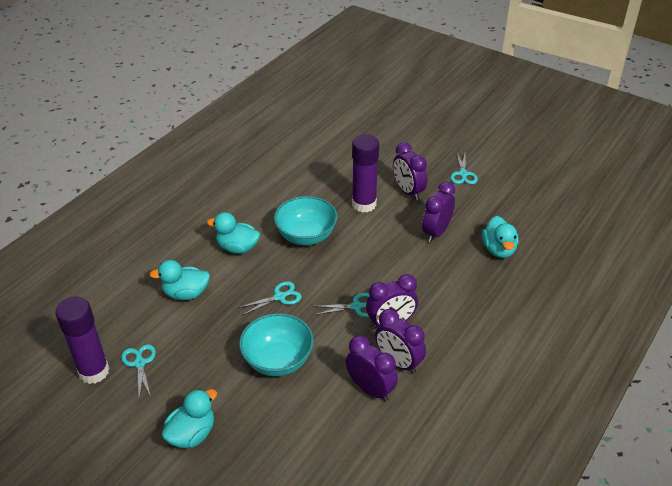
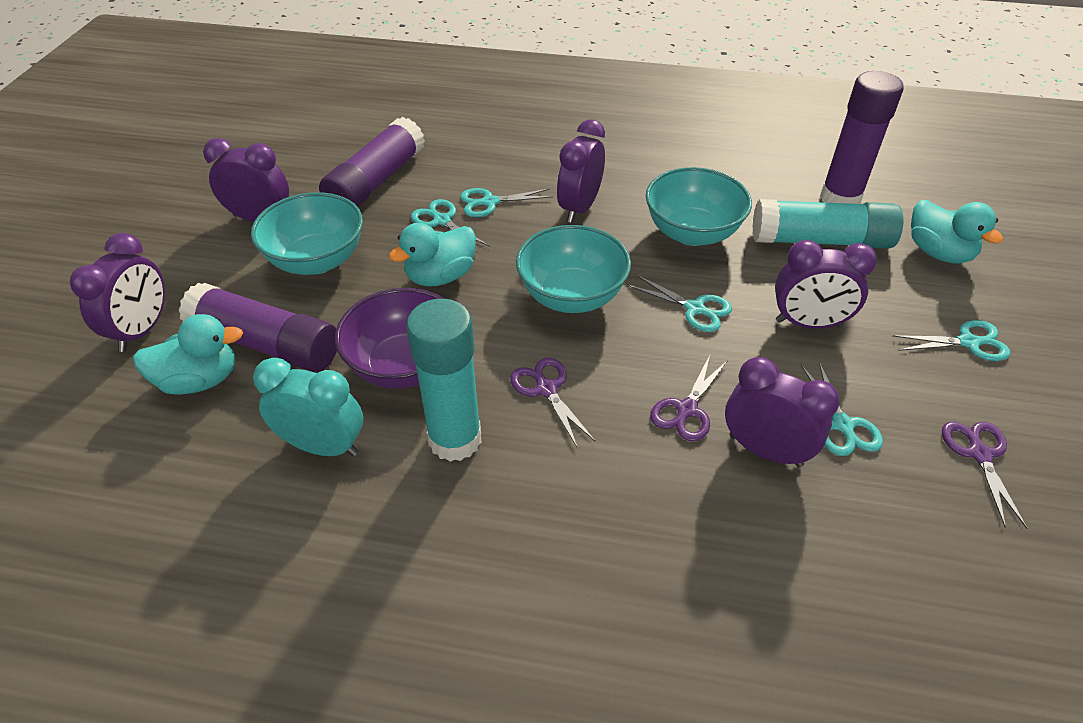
purple bowl: 0 -> 1
purple glue stick: 2 -> 3
purple scissors: 0 -> 3
turquoise bowl: 2 -> 3
turquoise clock: 0 -> 1
turquoise duck: 4 -> 3
turquoise glue stick: 0 -> 2
turquoise scissors: 4 -> 5

